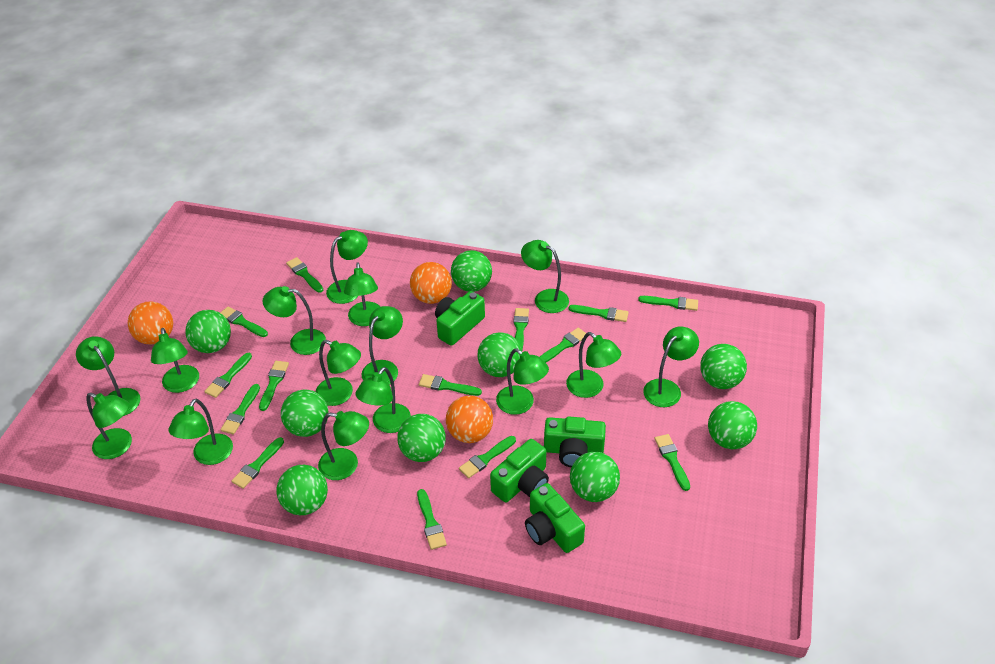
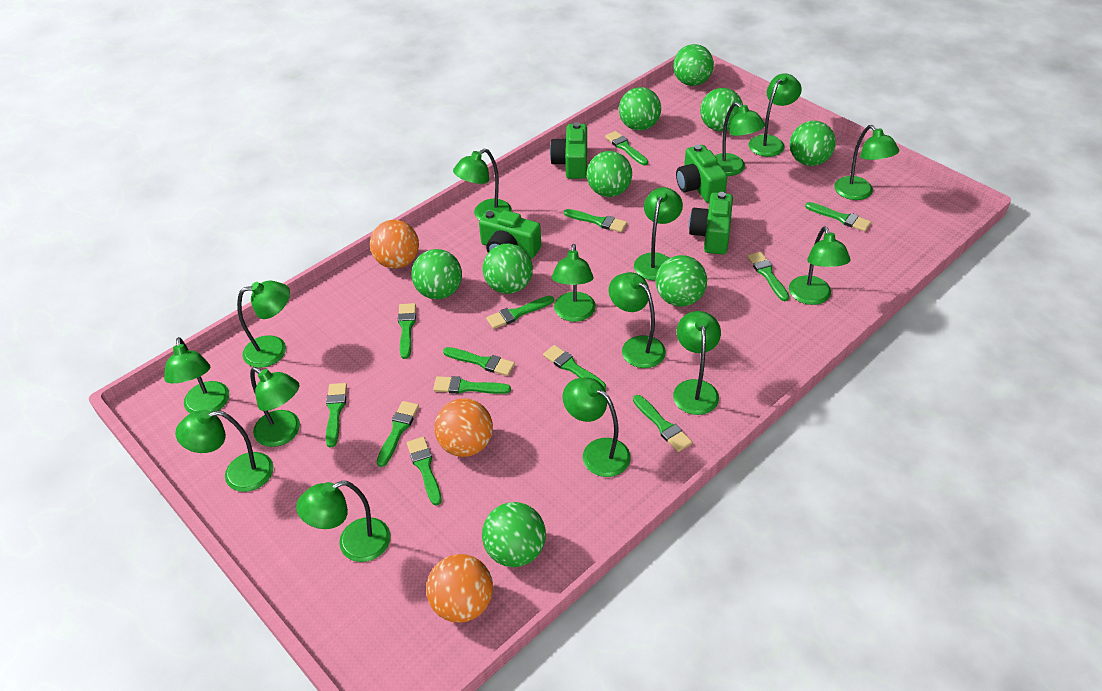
green brush: 14 -> 13

